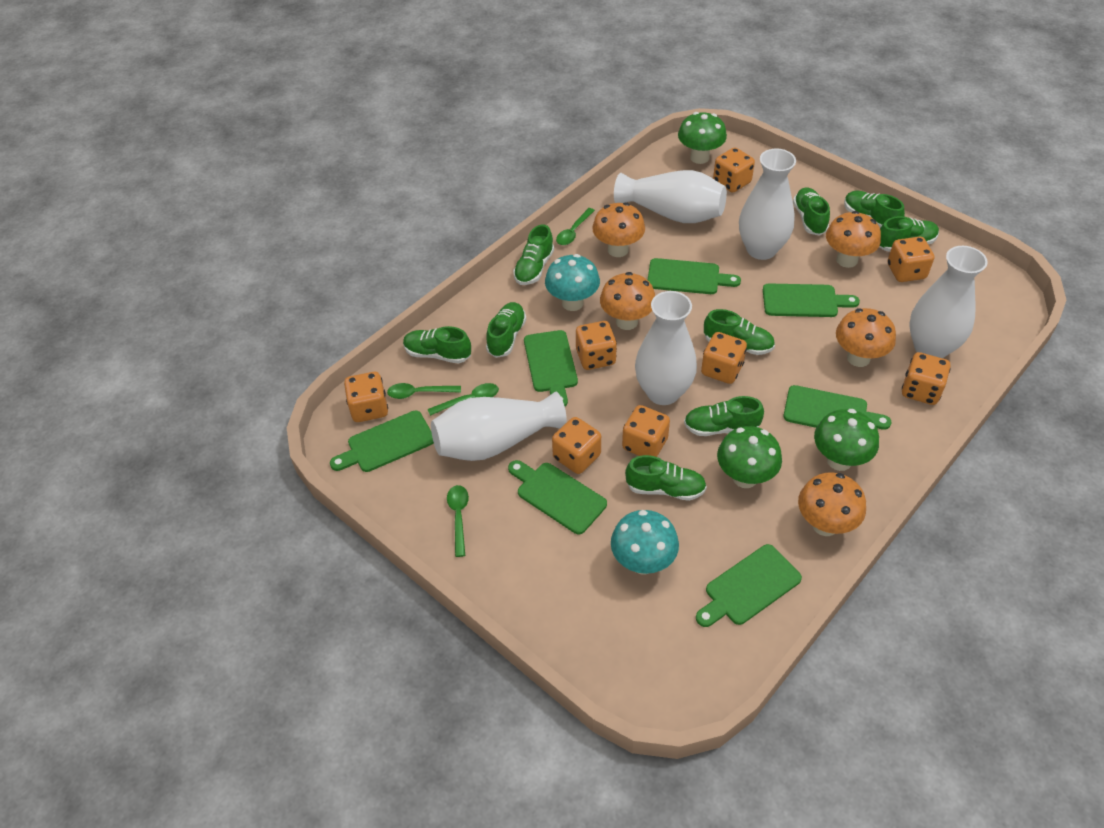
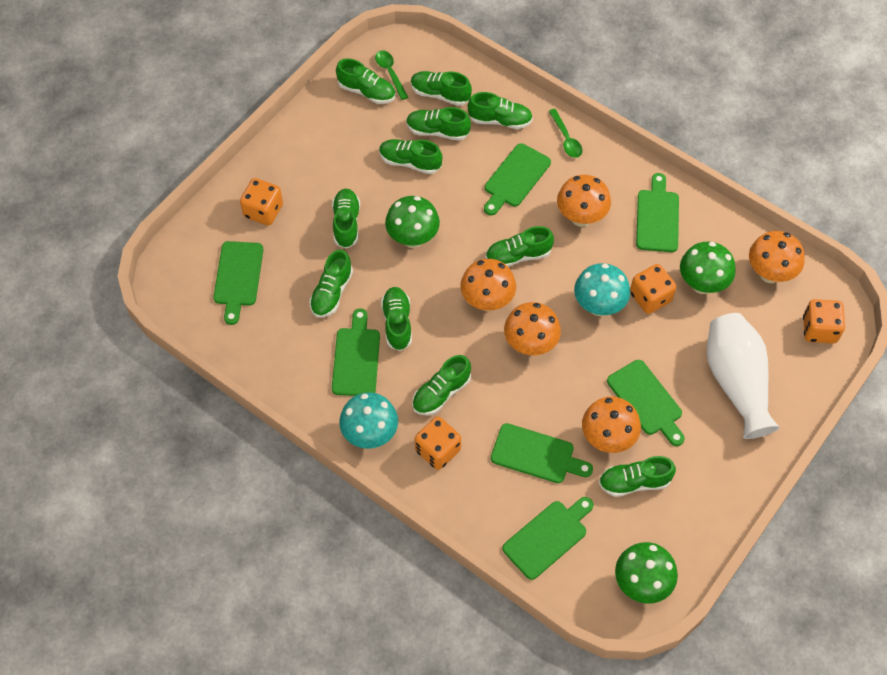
green shoe: 9 -> 11
green spoon: 4 -> 2
orange dice: 8 -> 4
white vase: 5 -> 1

